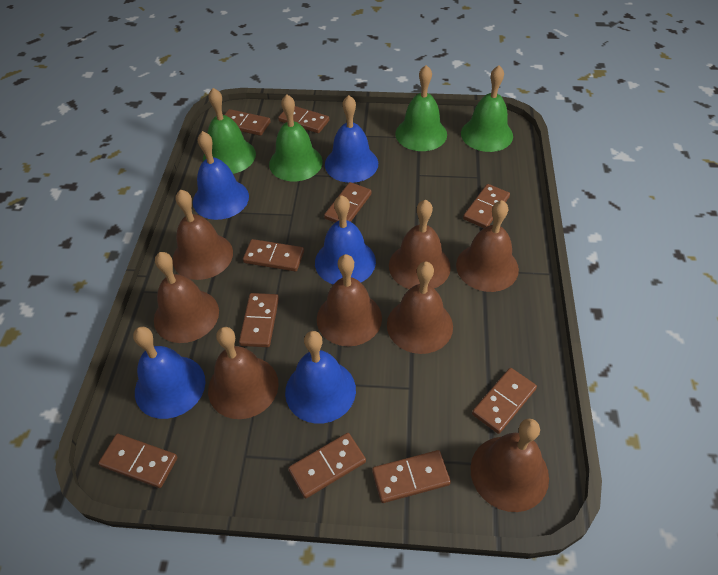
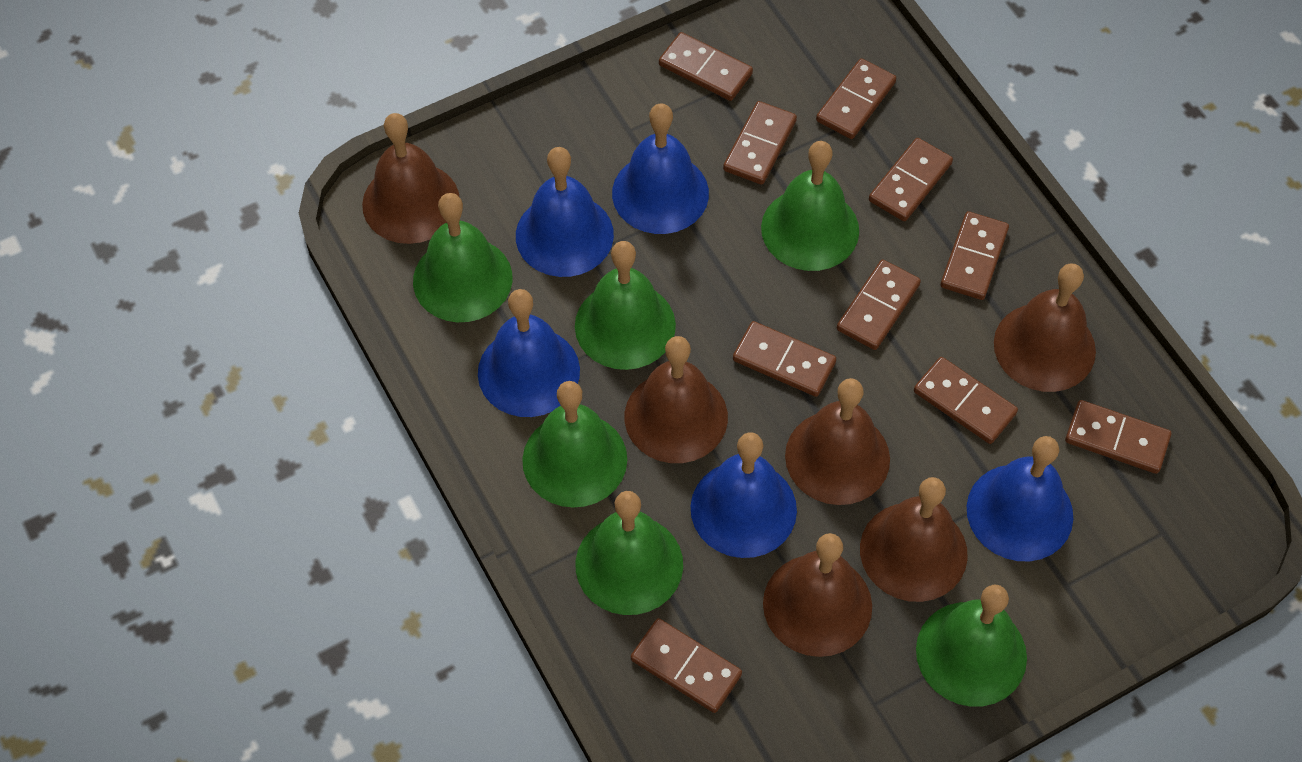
brown bell: 8 -> 6
green bell: 4 -> 6

